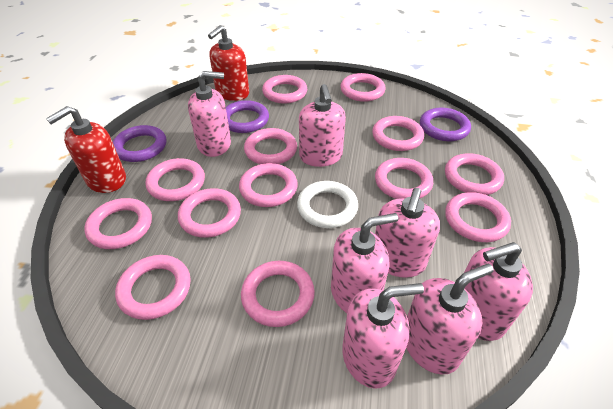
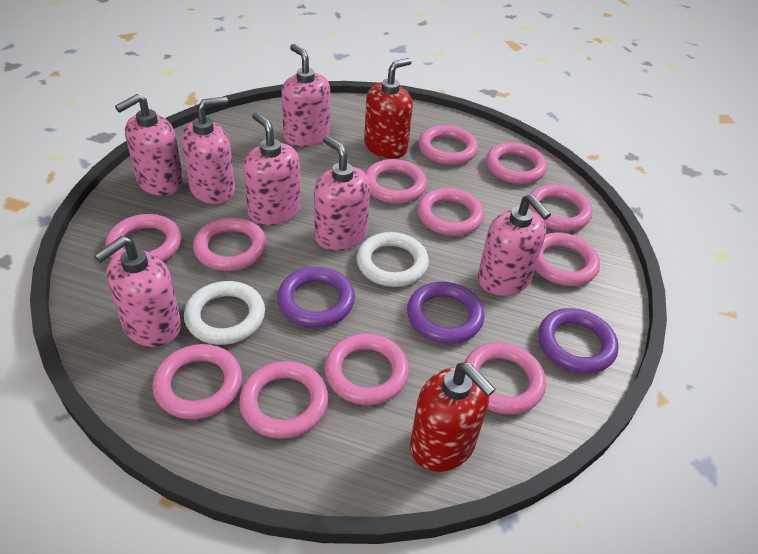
pink ring: 13 -> 12
white ring: 1 -> 2

